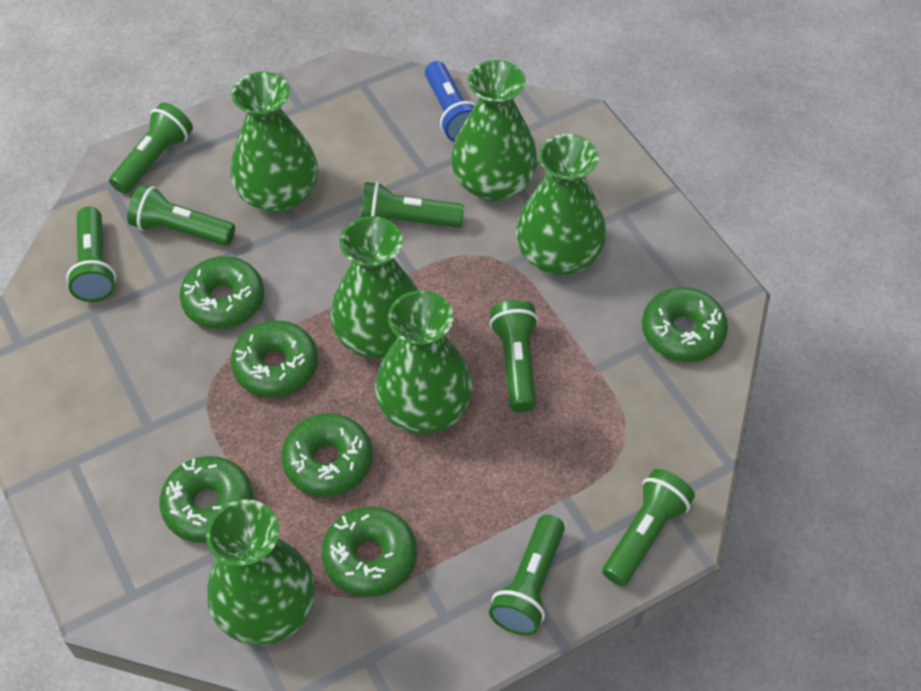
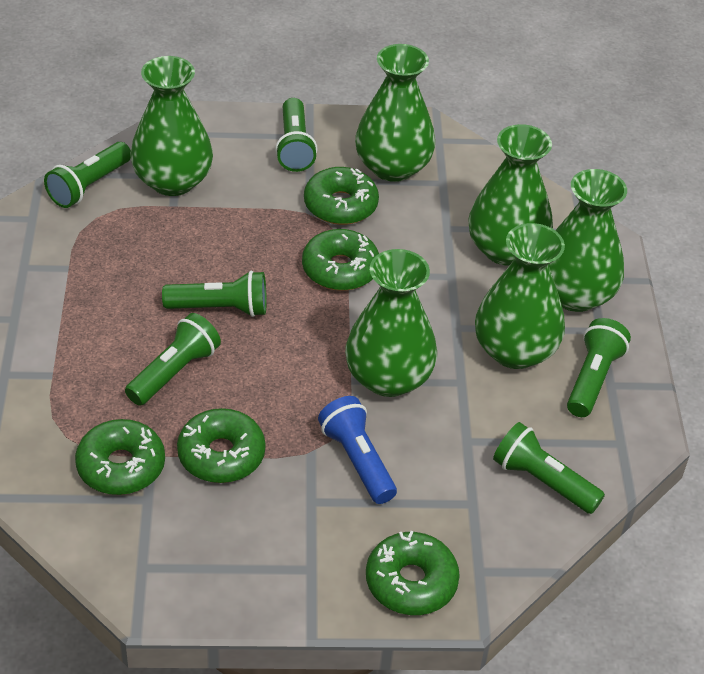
green donut: 6 -> 5
green flashlight: 7 -> 6

